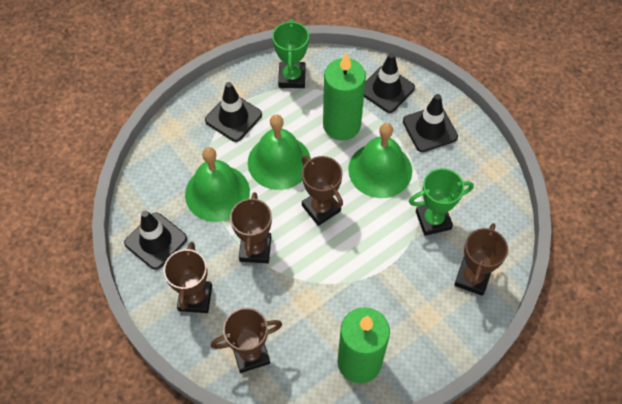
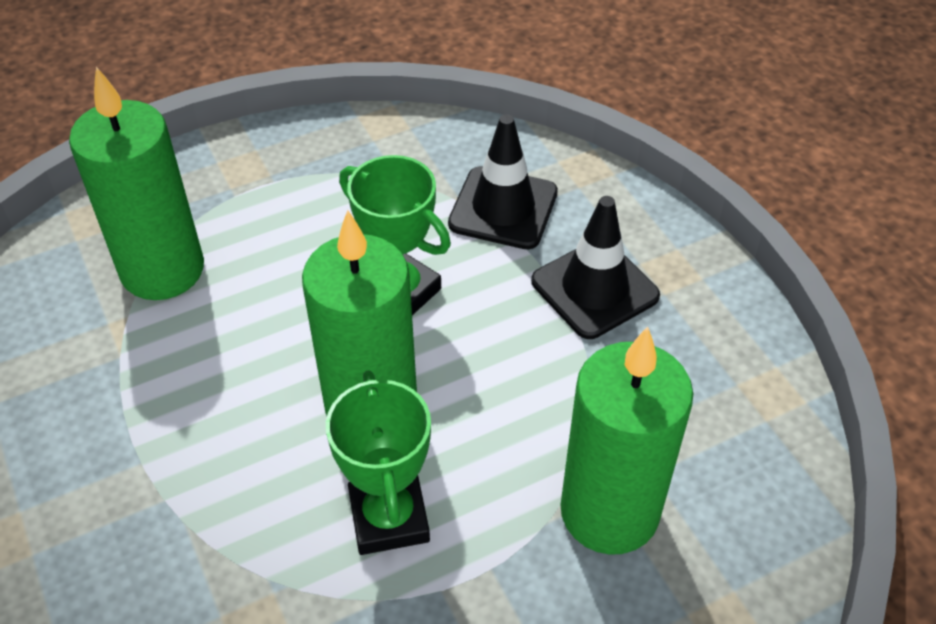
black traffic cone: 4 -> 2
brown trophy: 5 -> 0
green bell: 3 -> 0
green candle: 2 -> 3

